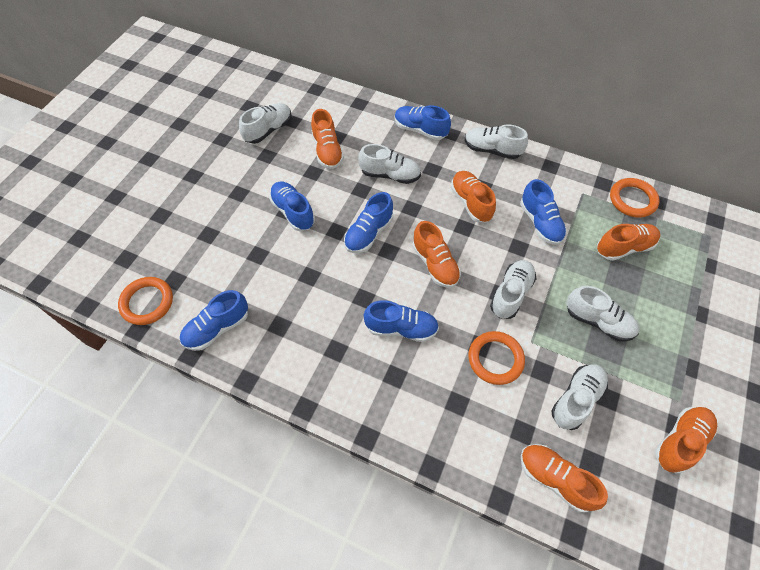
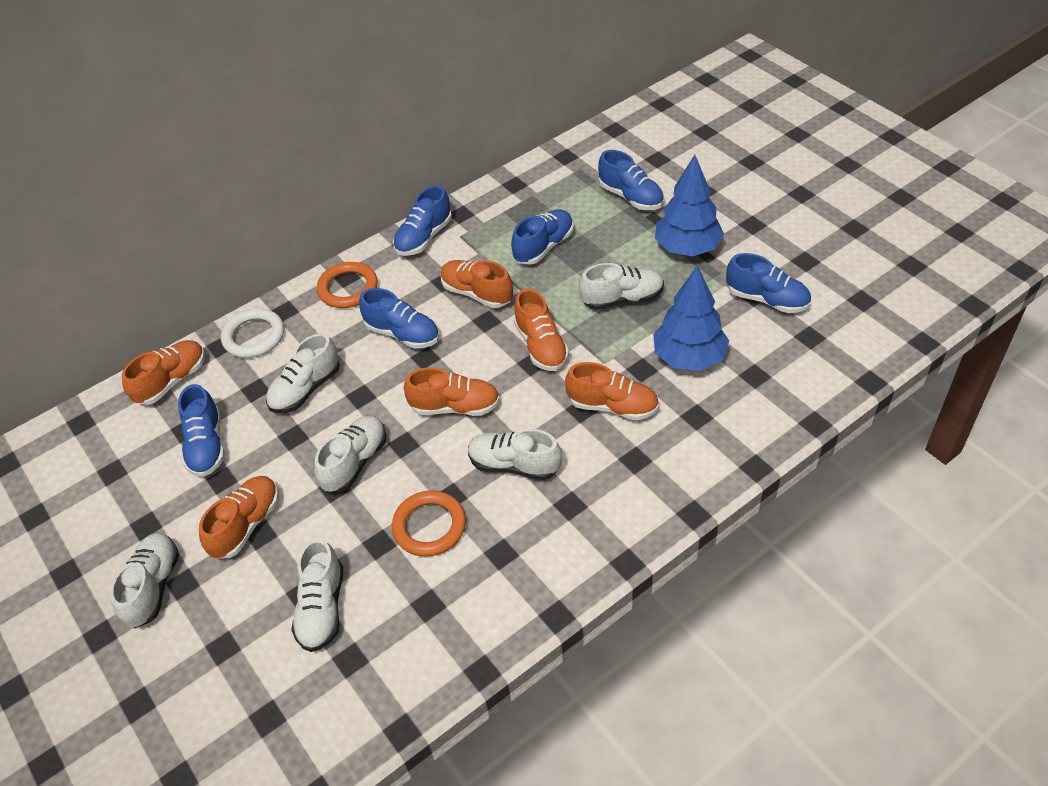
blue tree: 0 -> 2
orange ring: 3 -> 2
white ring: 0 -> 1

